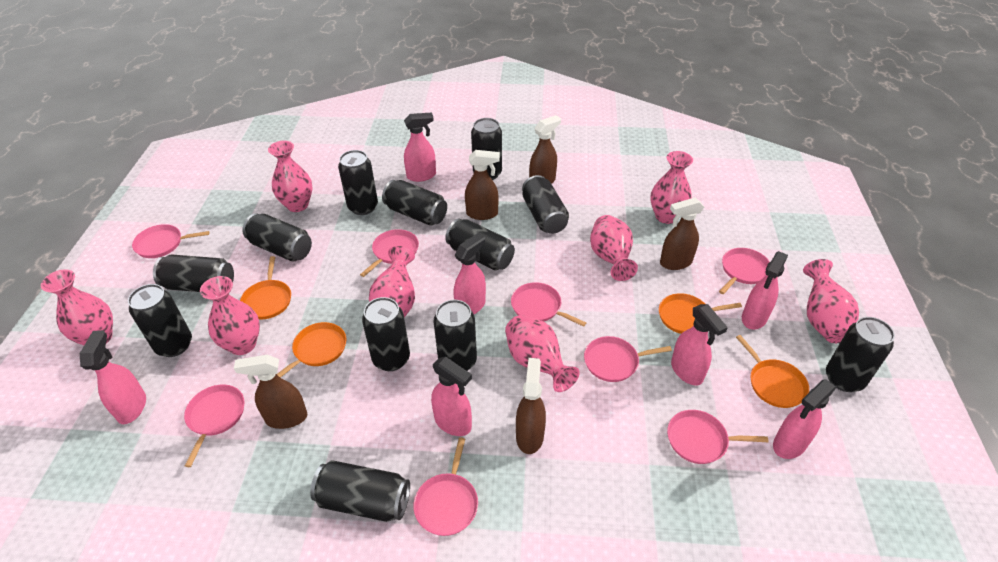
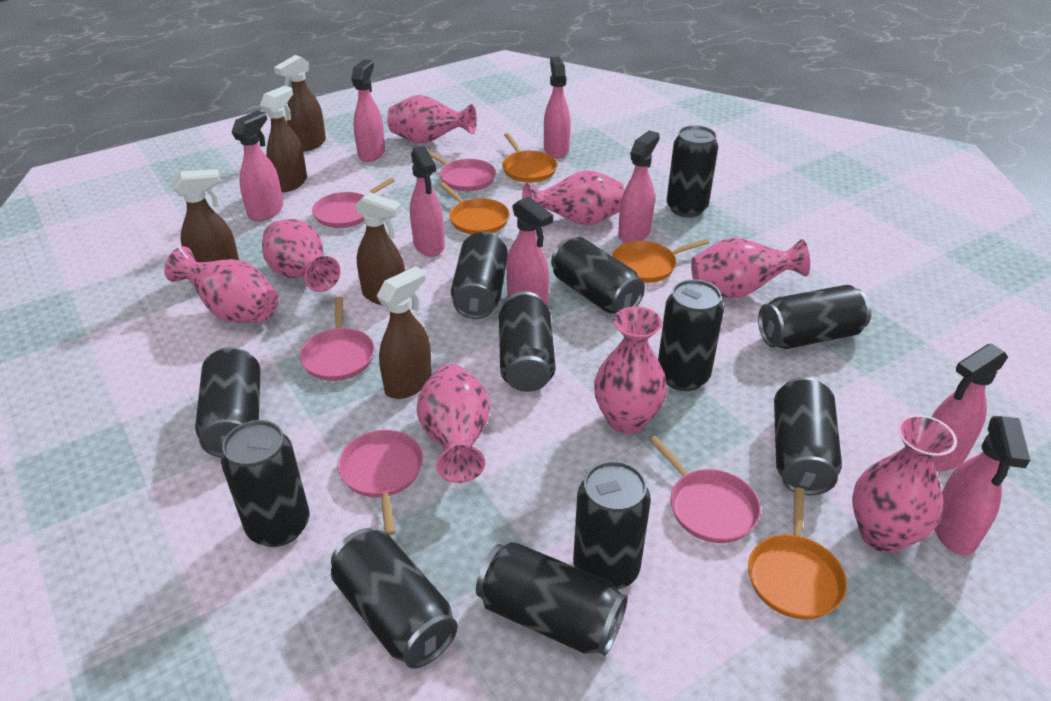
pink pan: 8 -> 5
pink spray bottle: 7 -> 8

